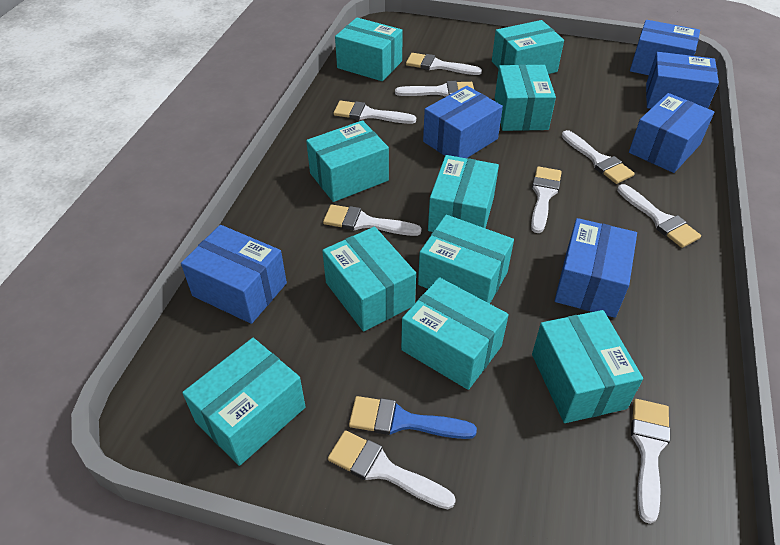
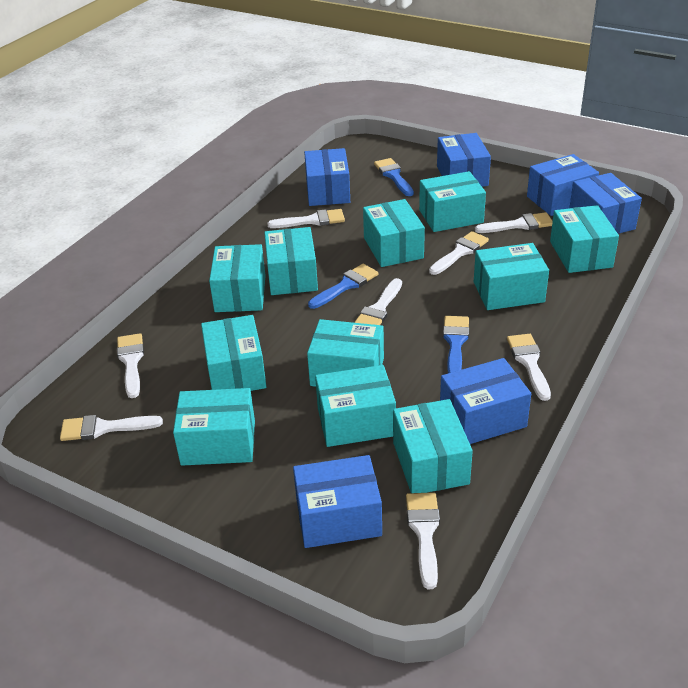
blue brush: 1 -> 3
turquoise box: 10 -> 11
white brush: 9 -> 8

